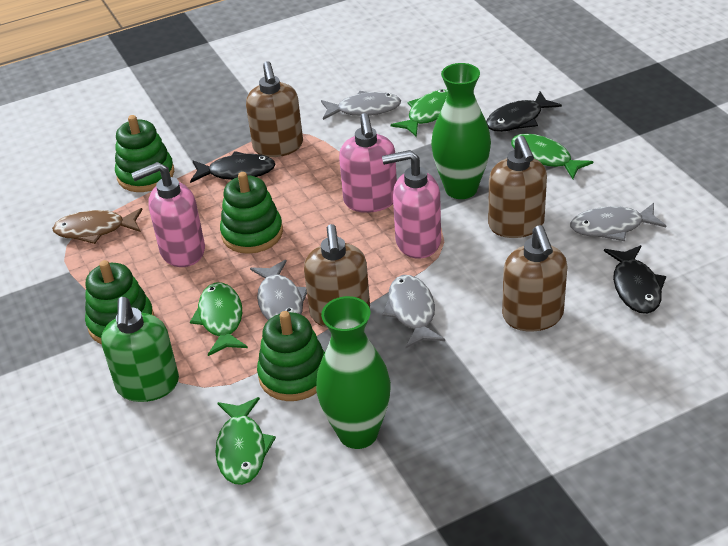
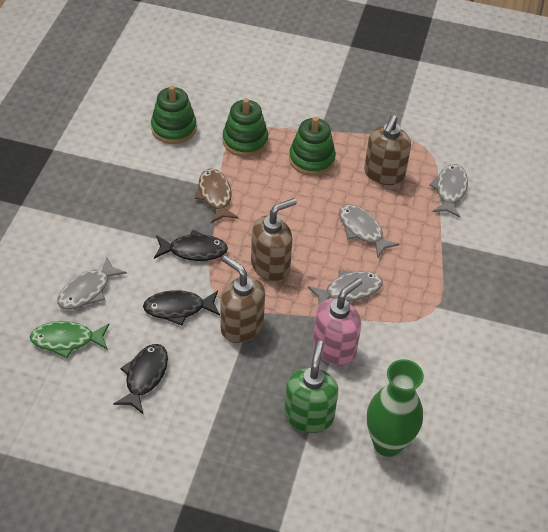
brown soap dispenser: 4 -> 3
green fish: 4 -> 1
green stacking toy: 4 -> 3
green vase: 2 -> 1
pink soap dispenser: 3 -> 1

